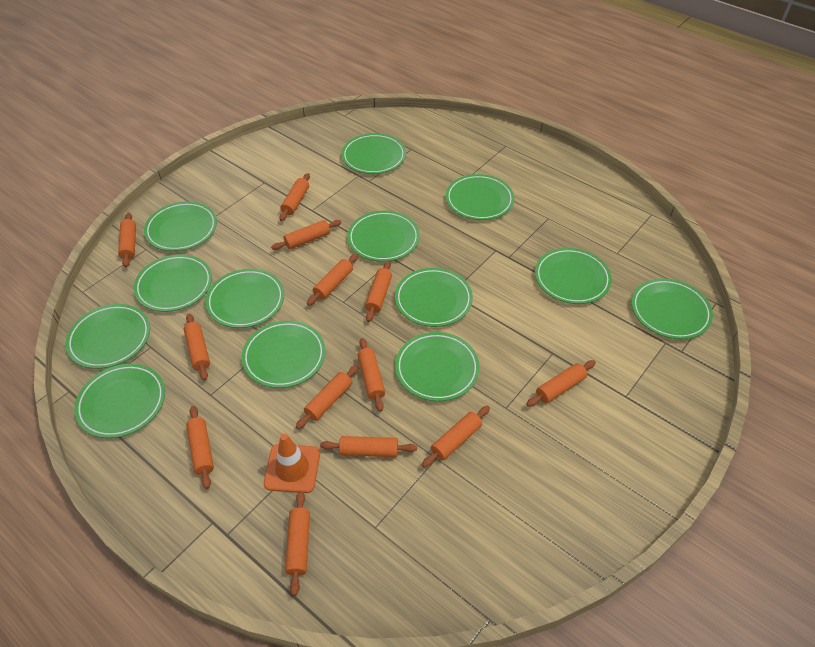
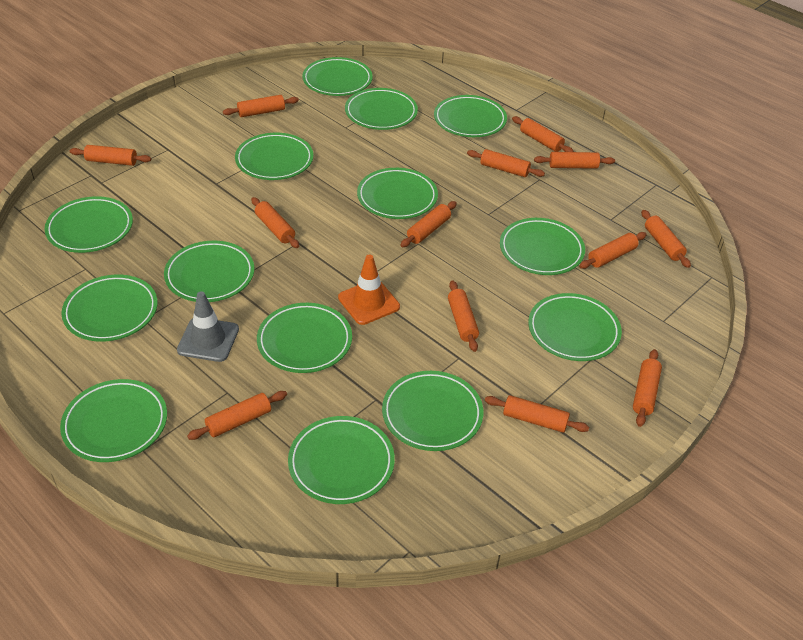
green plate: 13 -> 14
grey traffic cone: 0 -> 1

